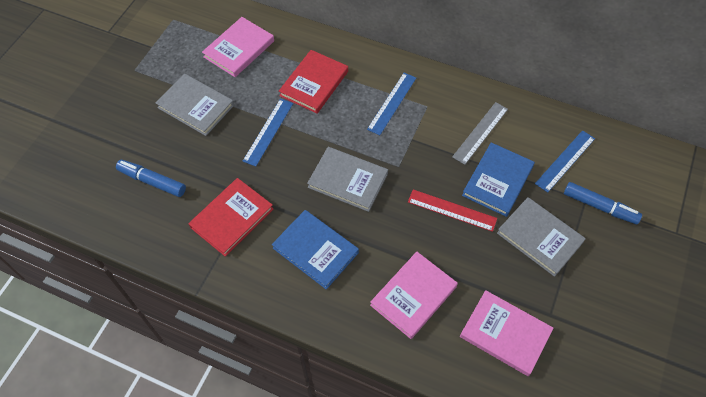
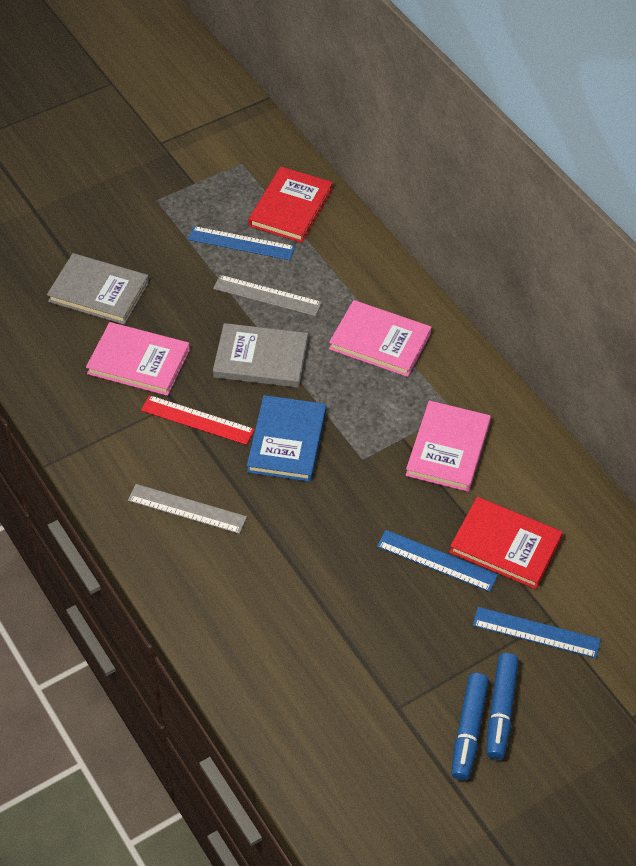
blue book: 2 -> 1
grey book: 3 -> 2
grey ruler: 1 -> 2

